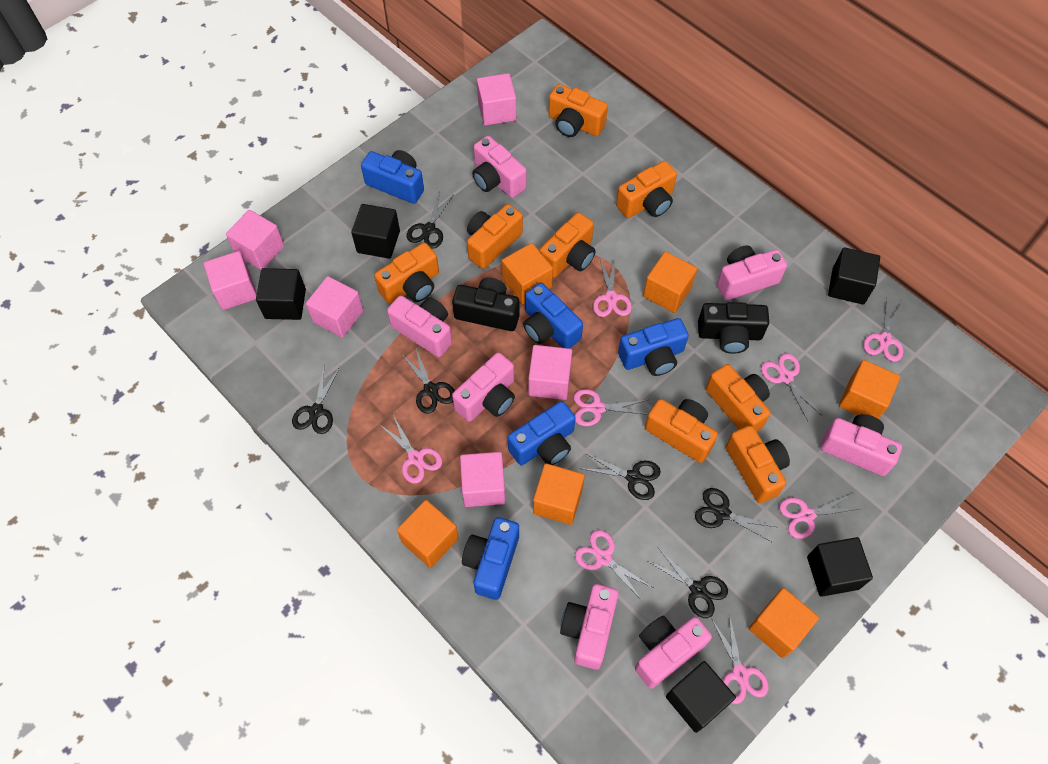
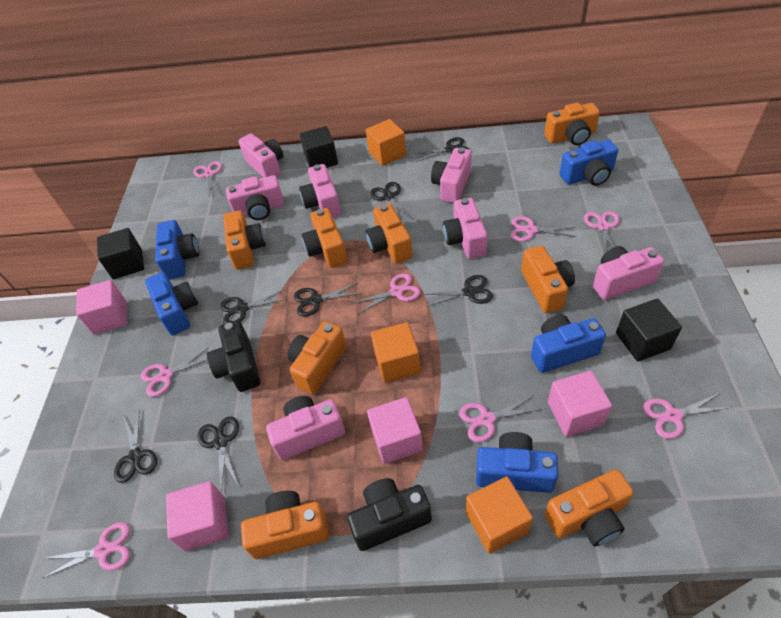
black cube: 5 -> 3
black scissors: 6 -> 7
orange cube: 6 -> 3
pink cube: 6 -> 4

